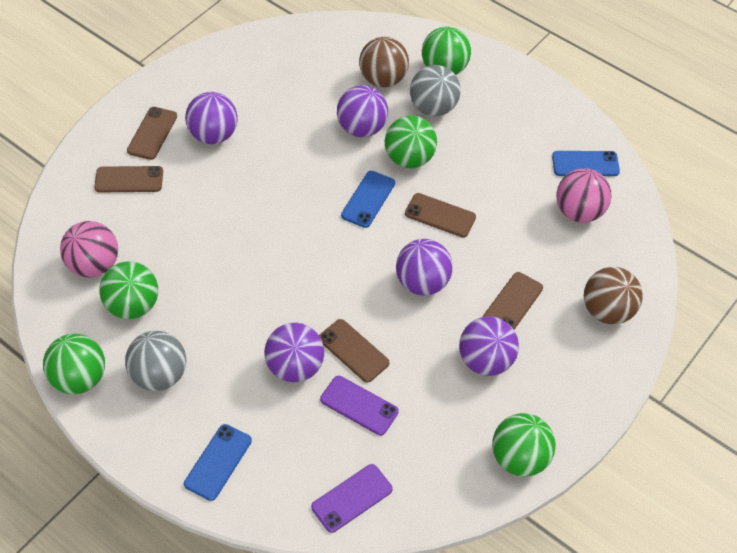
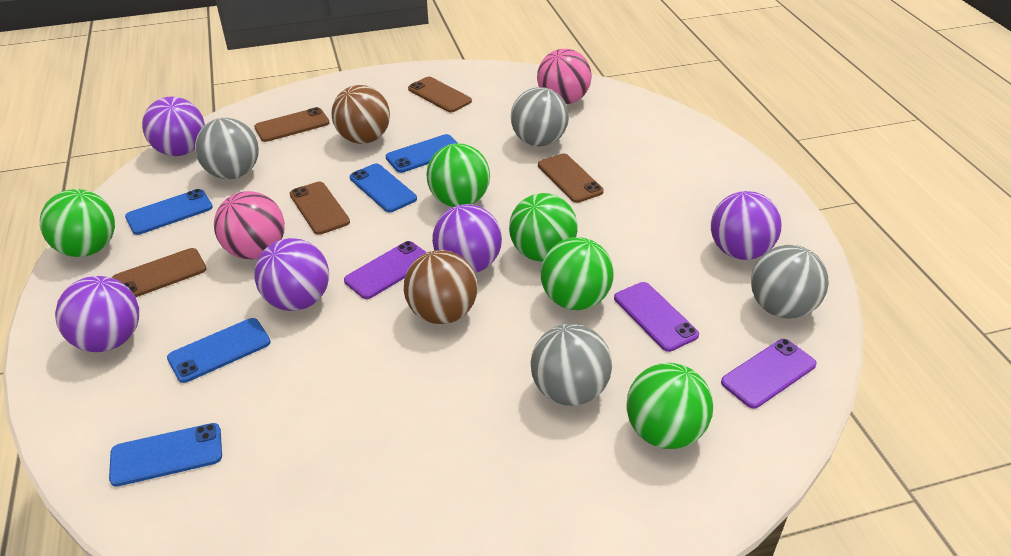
blue phone: 3 -> 5
grey ball: 2 -> 4
purple phone: 2 -> 3

